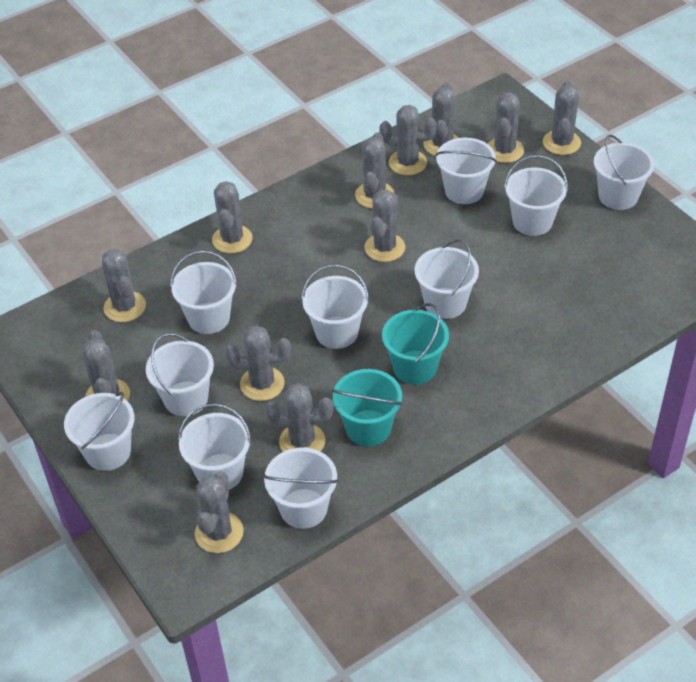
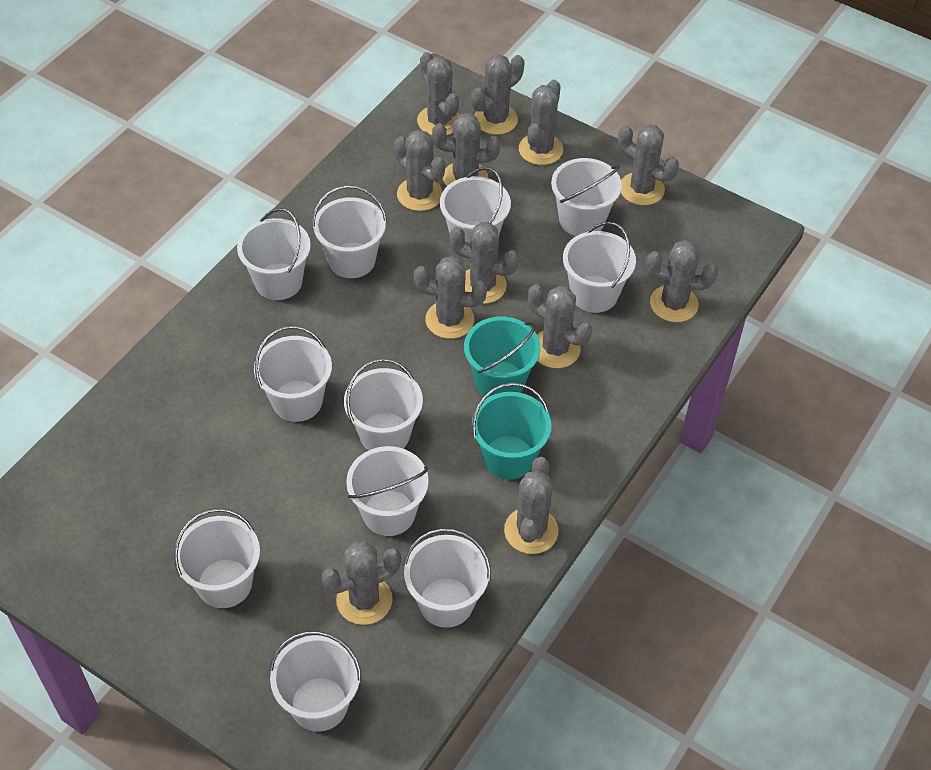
white bucket: 10 -> 11

